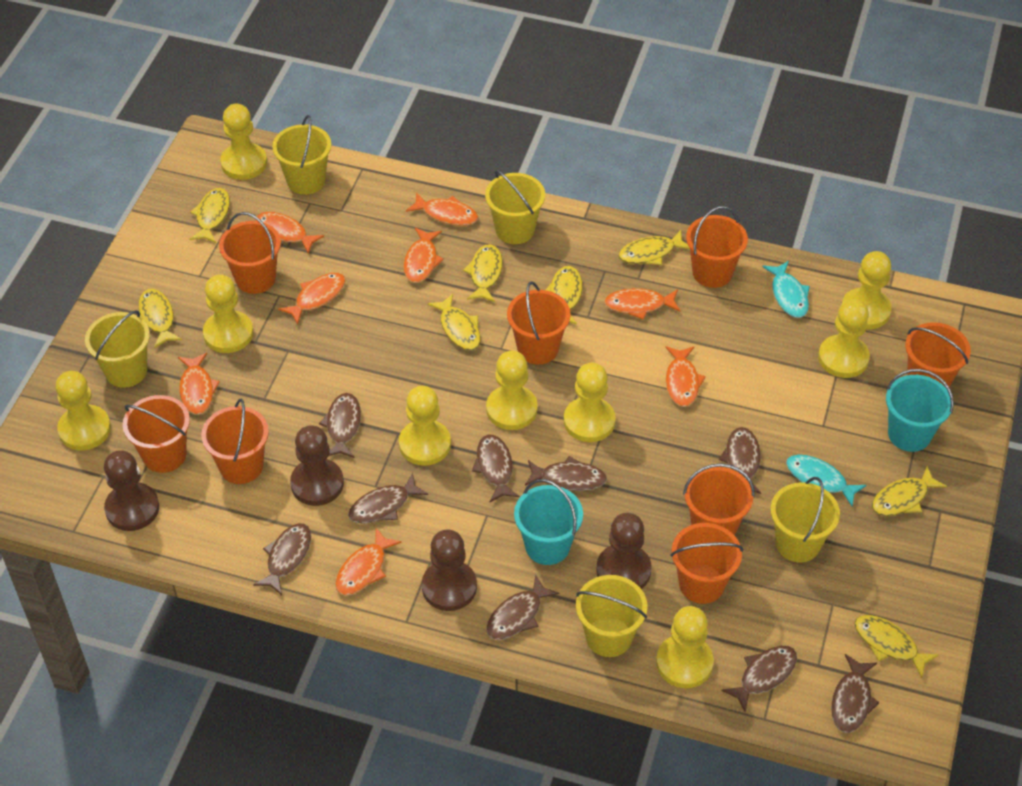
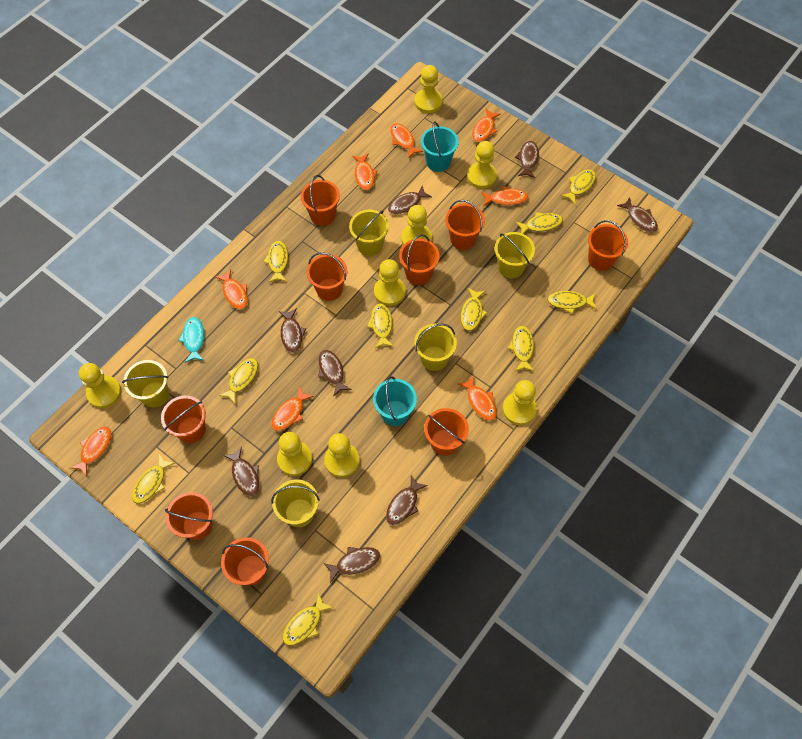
brown fish: 9 -> 8
brown pawn: 4 -> 0
orange bucket: 8 -> 9
turquoise fish: 2 -> 1
yellow fish: 8 -> 10
yellow pawn: 9 -> 8

